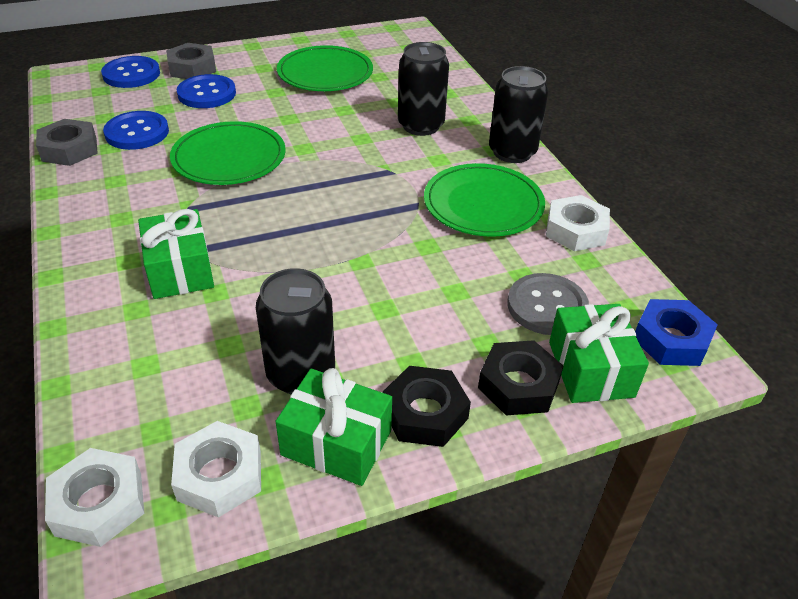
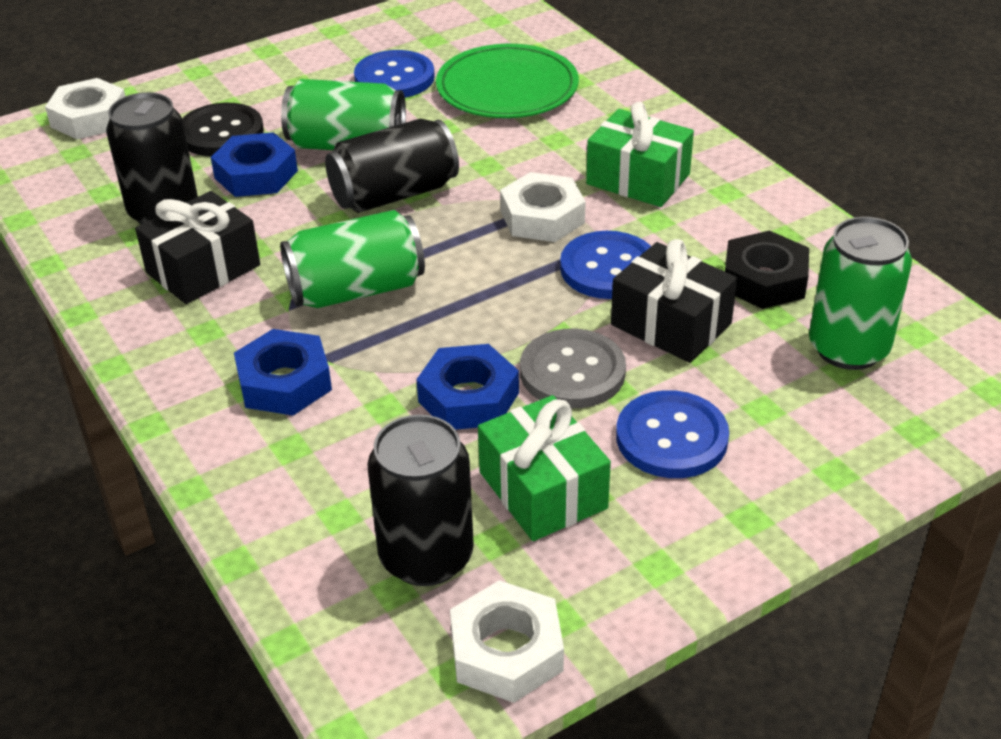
black button: 0 -> 1
black gift: 0 -> 2
black nut: 2 -> 1
blue nut: 1 -> 3
green can: 0 -> 3
green gift: 3 -> 2
green plate: 3 -> 1
grey nut: 2 -> 0

